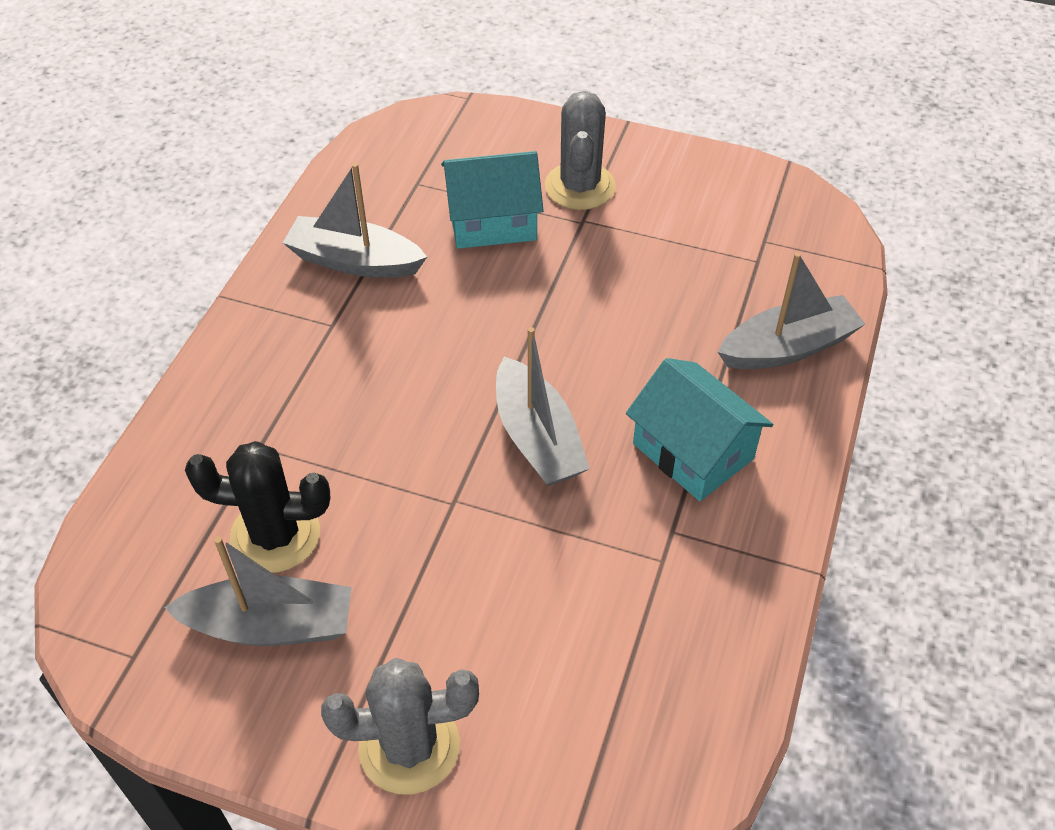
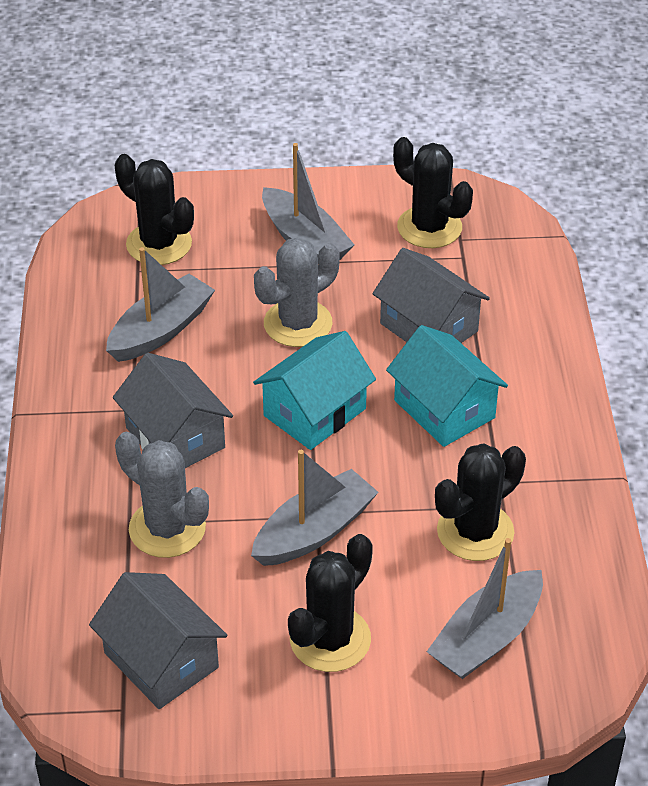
black cactus: 1 -> 4
grey house: 0 -> 3

